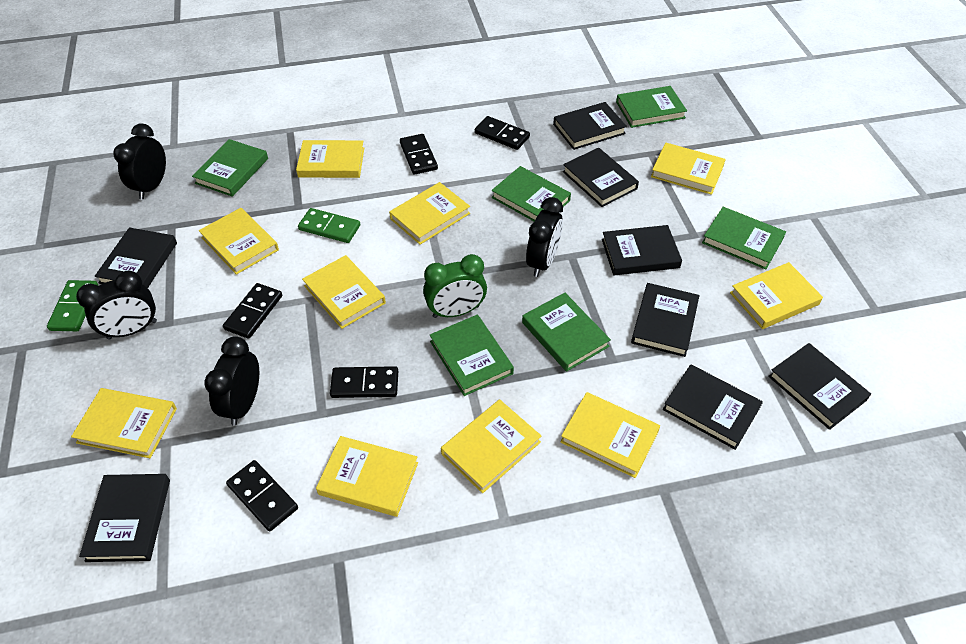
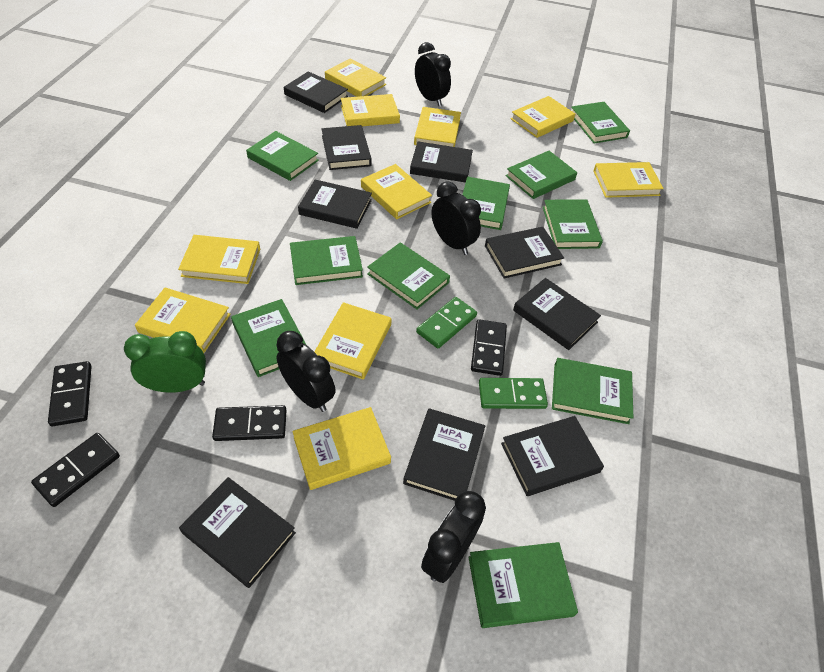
black book: 8 -> 9
black domino: 5 -> 4
green book: 6 -> 10

